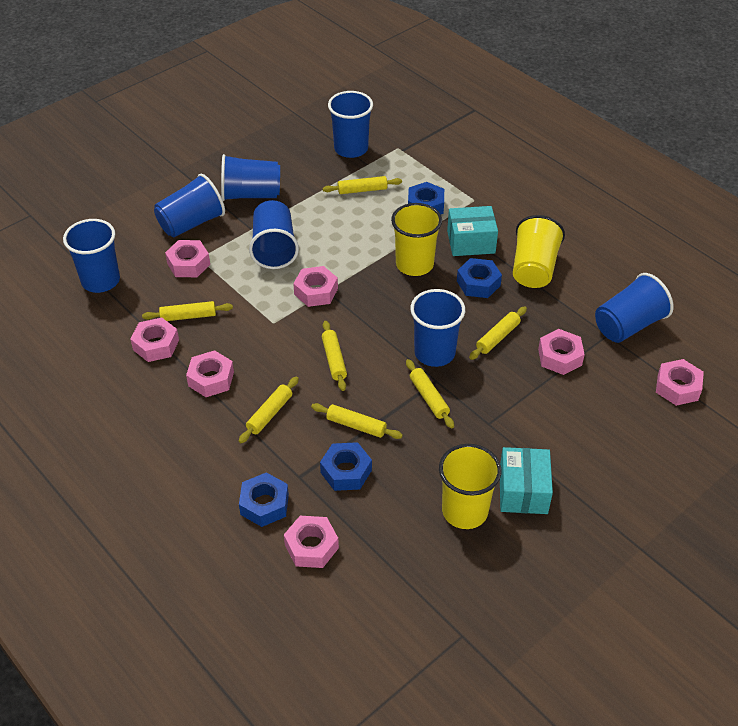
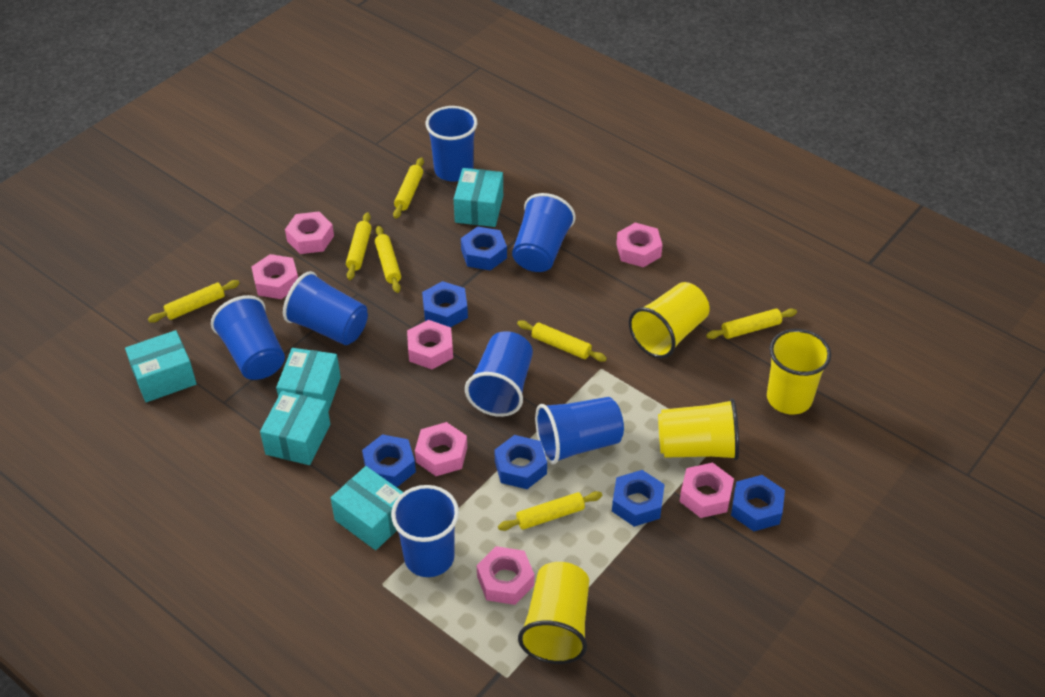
blue nut: 4 -> 6
turquoise box: 2 -> 5
yellow cup: 3 -> 4

